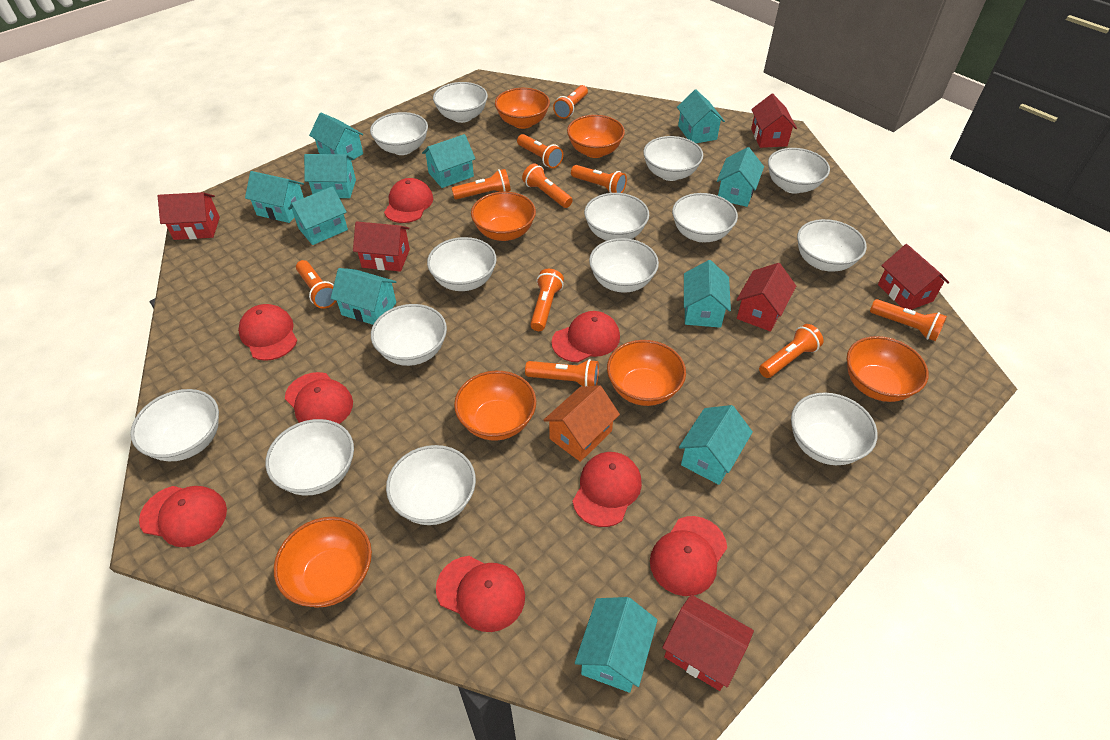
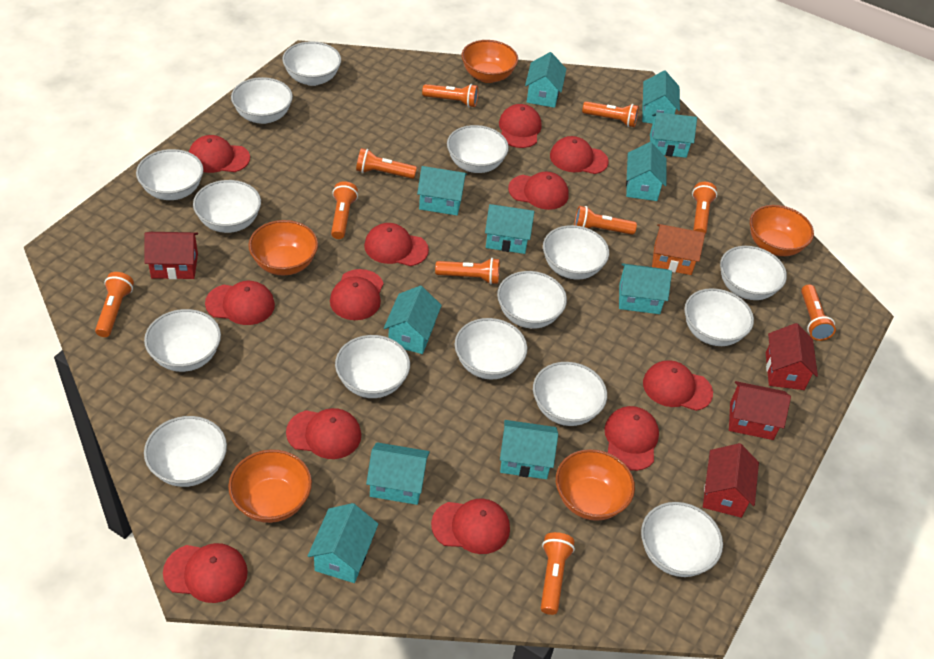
orange bowl: 7 -> 5
red cap: 8 -> 12
red house: 6 -> 4
white bowl: 14 -> 15

